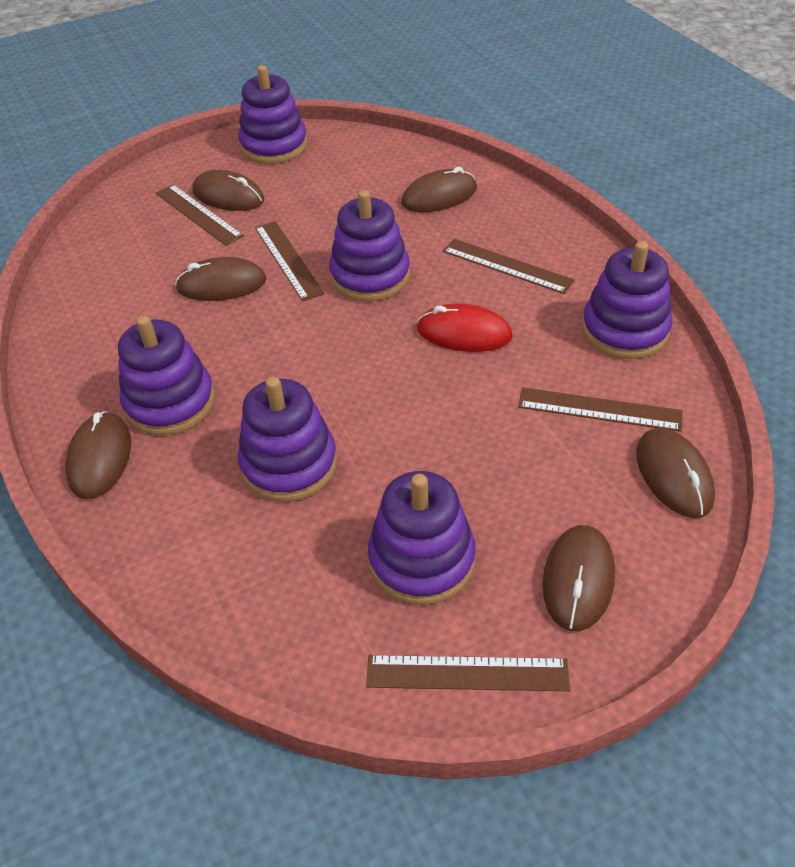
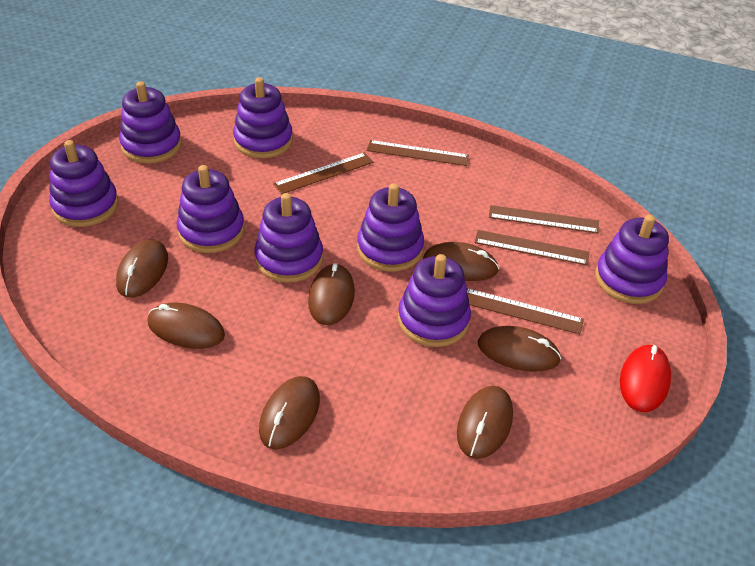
brown mouse: 6 -> 7
purple stacking toy: 6 -> 8

